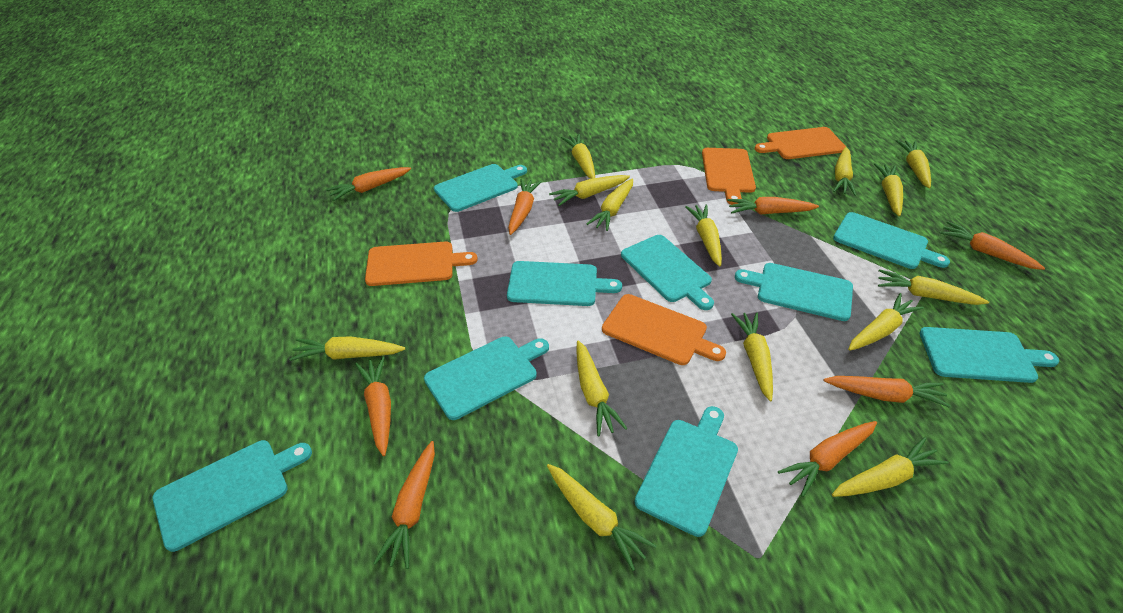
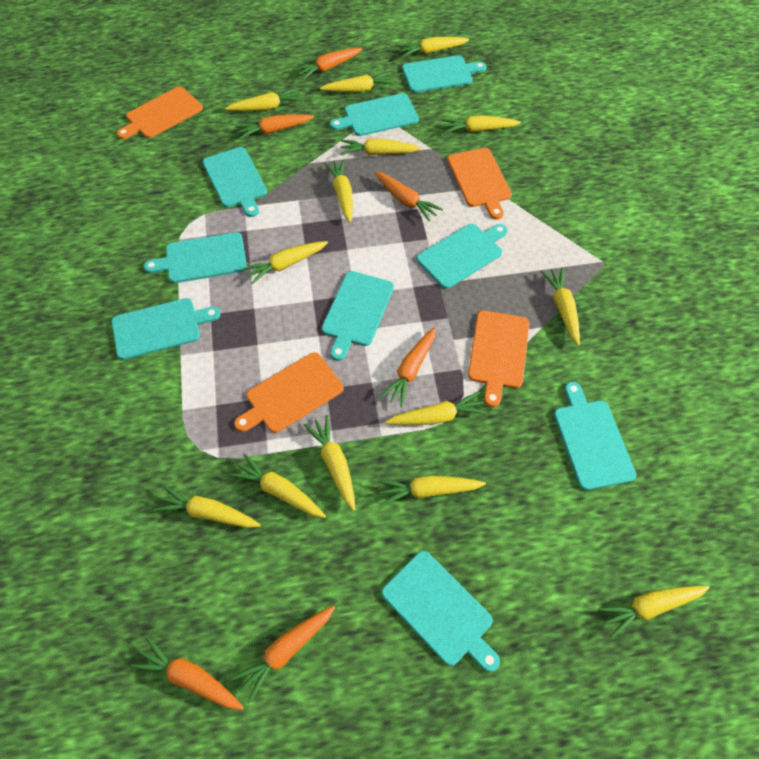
orange carrot: 8 -> 6

